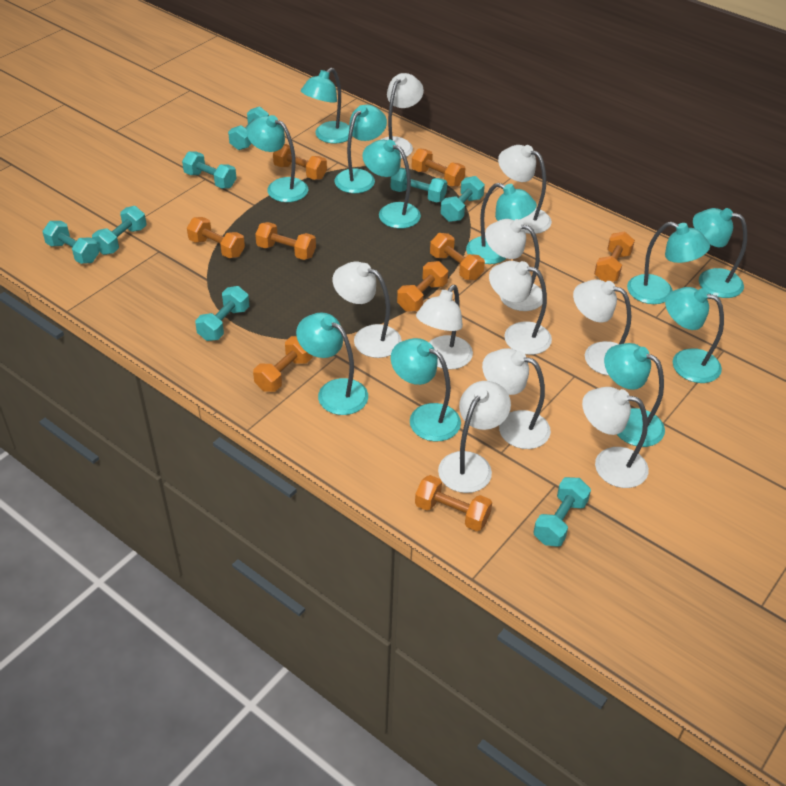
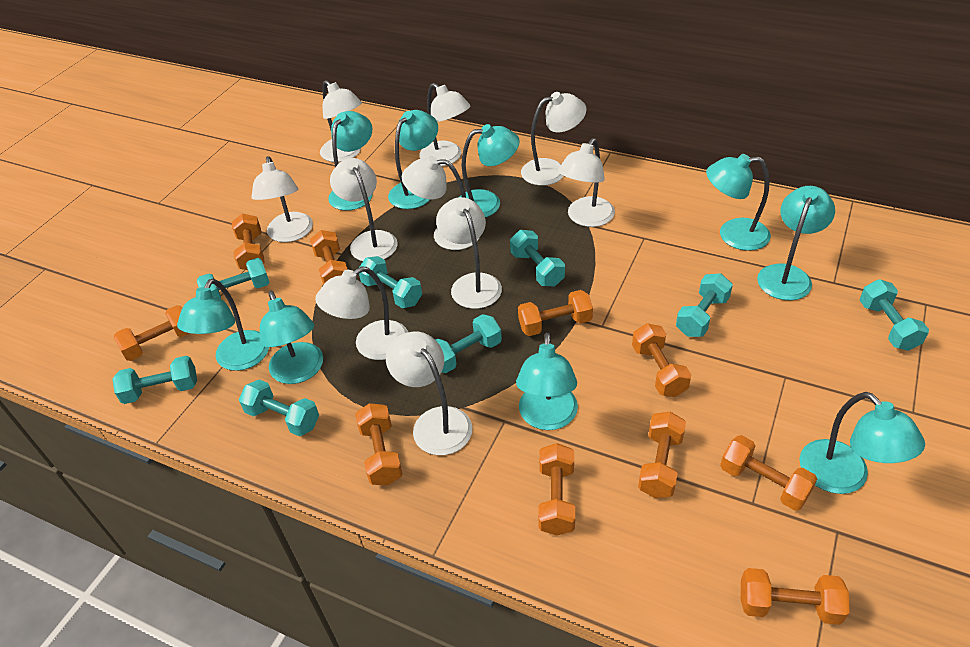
orange dumbbell: 9 -> 10
turquoise lamp: 11 -> 9

